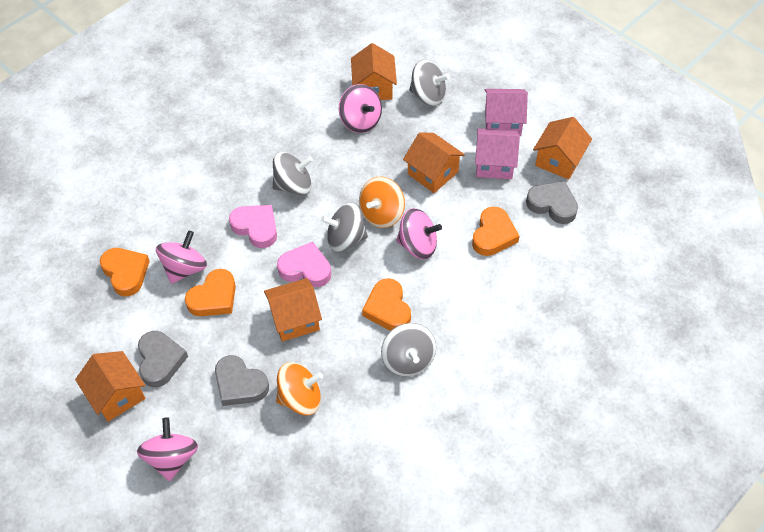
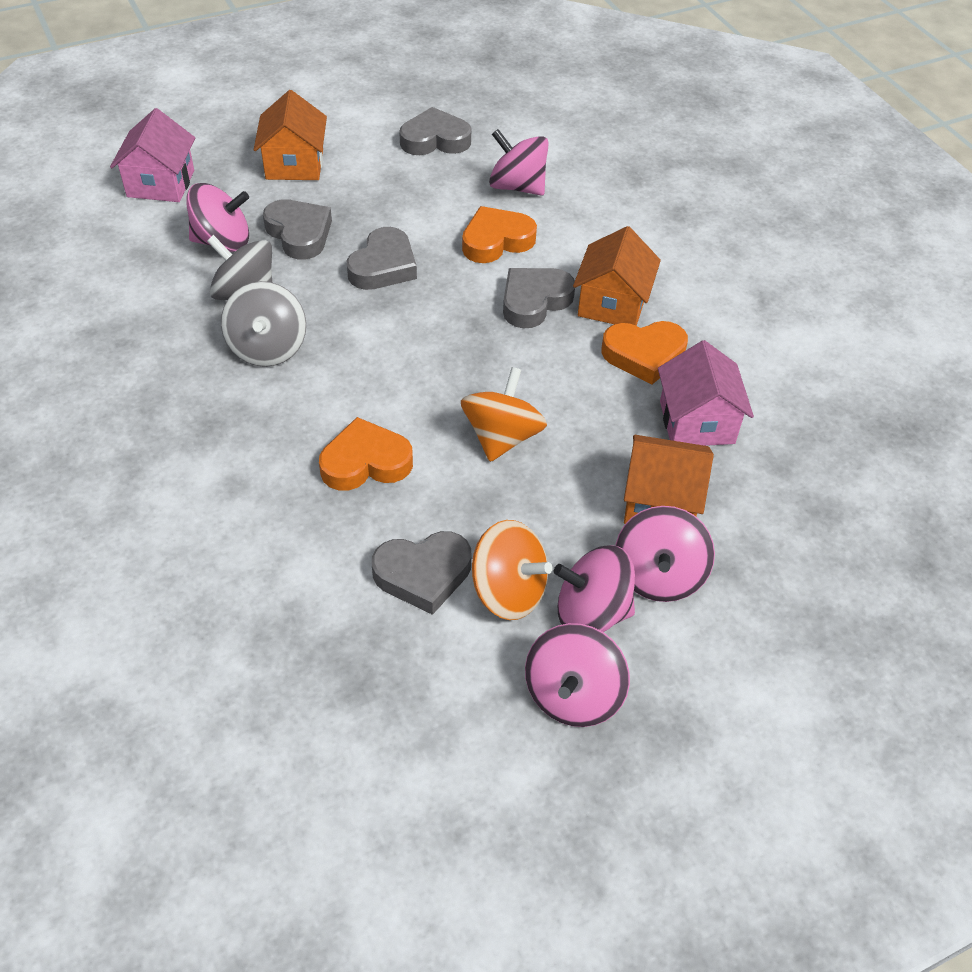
grey heart: 3 -> 5
grey spinning top: 4 -> 2
orange heart: 4 -> 3
orange house: 5 -> 3
pink heart: 2 -> 0
pink spinning top: 4 -> 5

